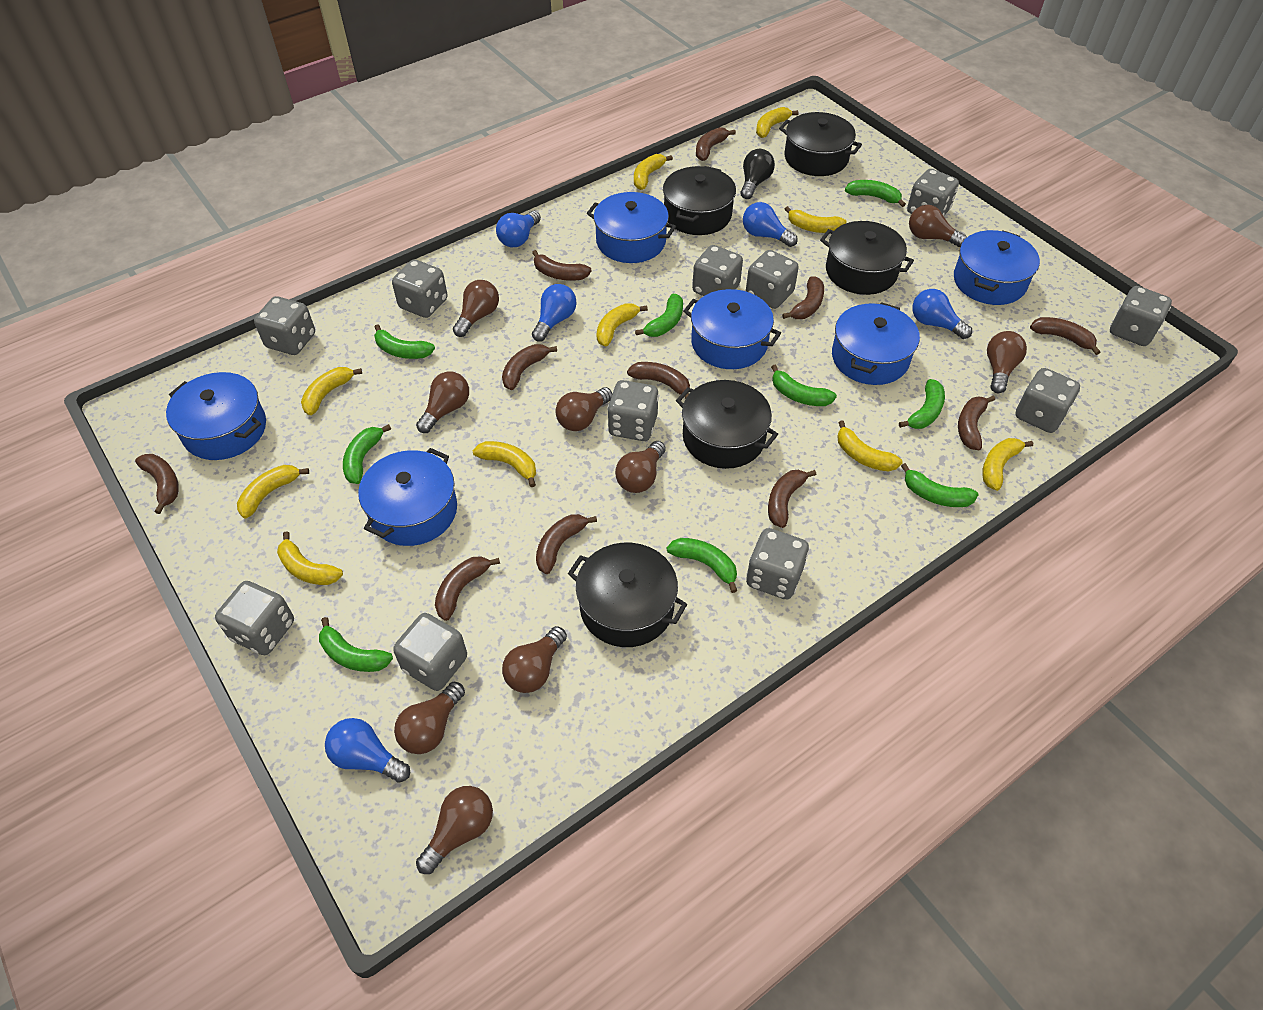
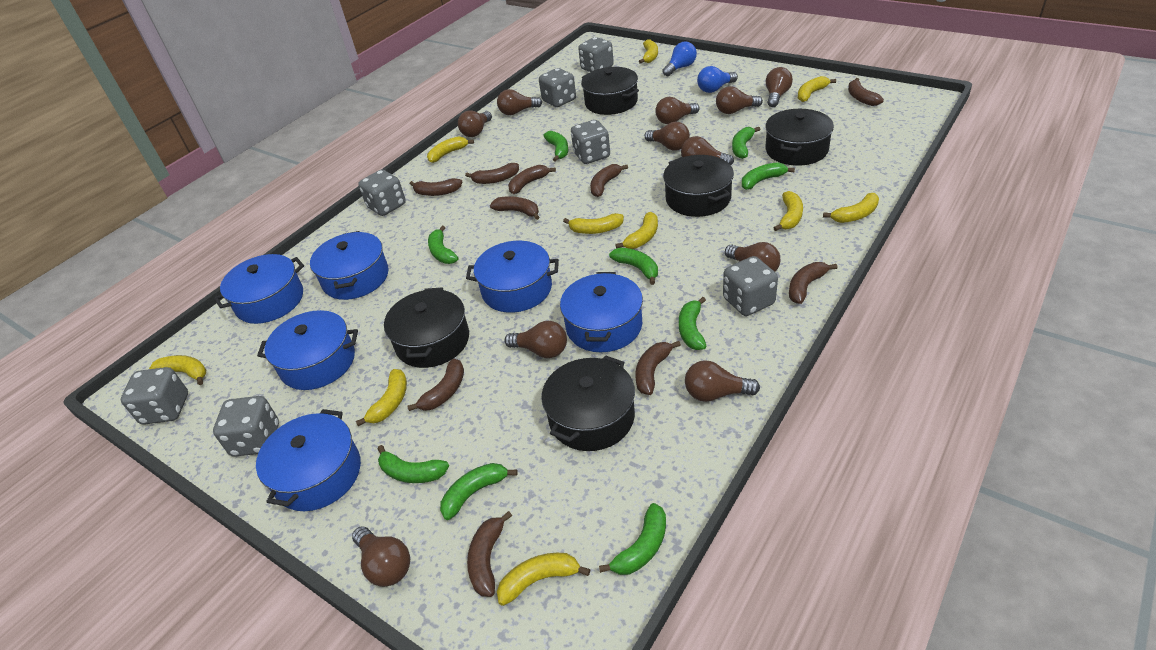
black light bulb: 1 -> 0
blue light bulb: 5 -> 2
brown banana: 11 -> 10
brown light bulb: 9 -> 11
grey dice: 11 -> 7

